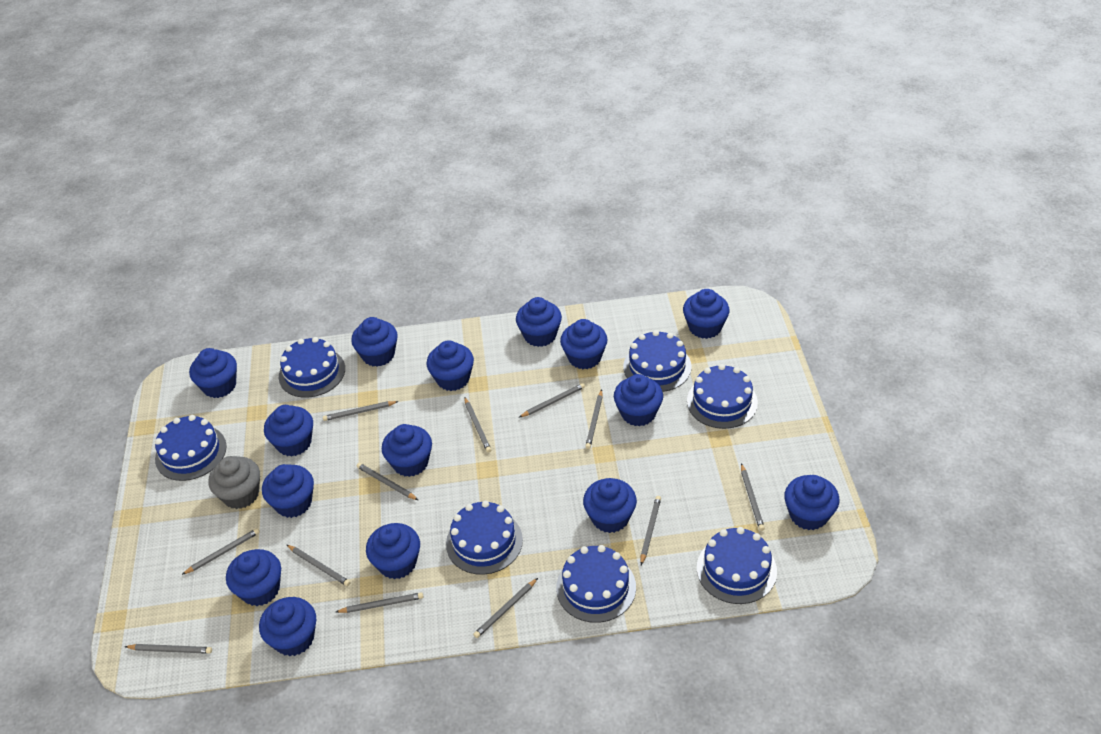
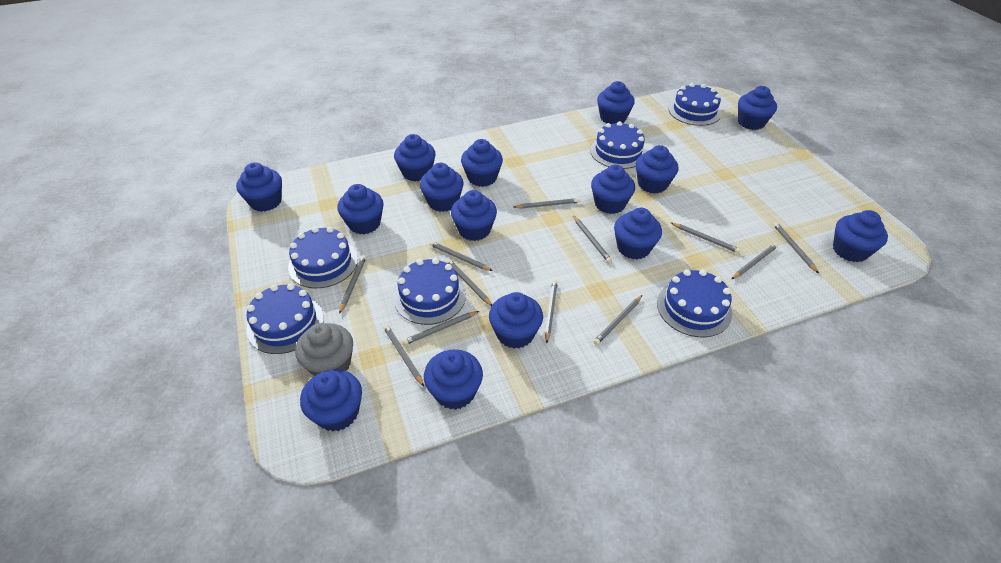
blue cake: 7 -> 6

